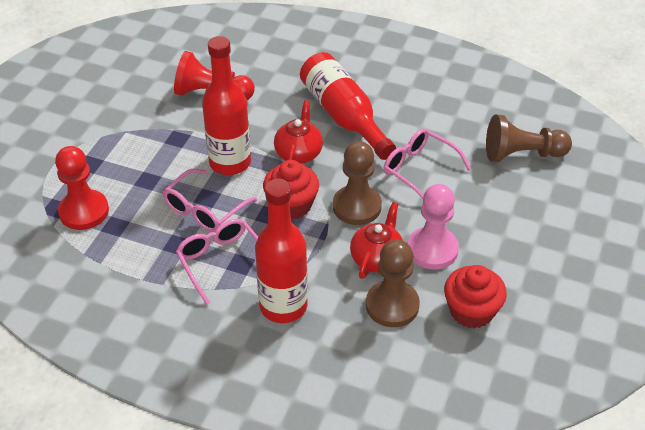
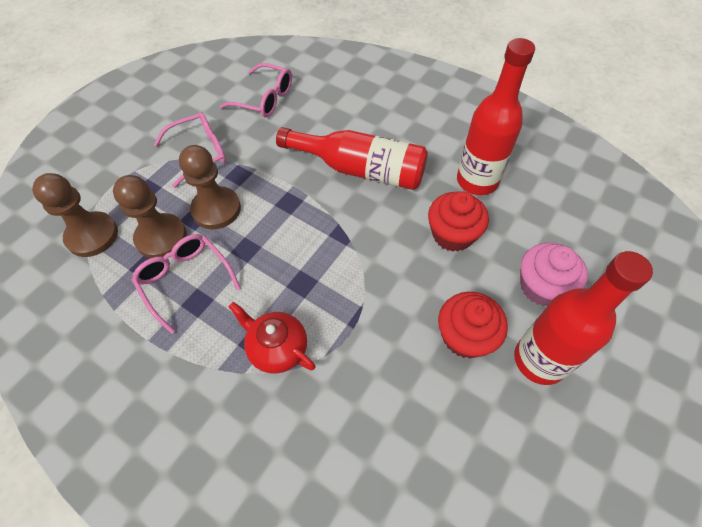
pink cupcake: 0 -> 1
pink pawn: 1 -> 0
red pawn: 2 -> 0
red teapot: 2 -> 1

